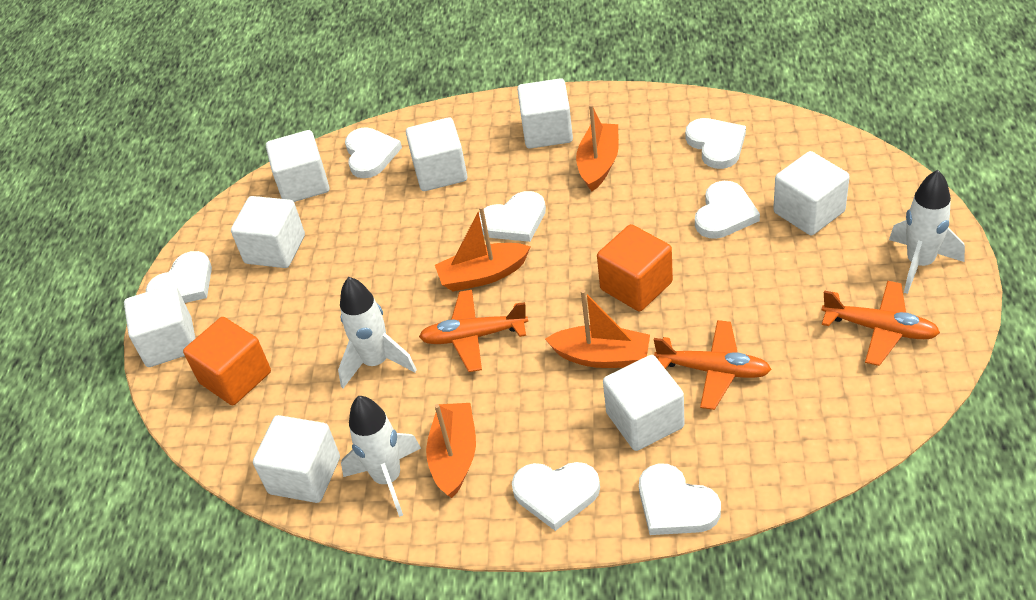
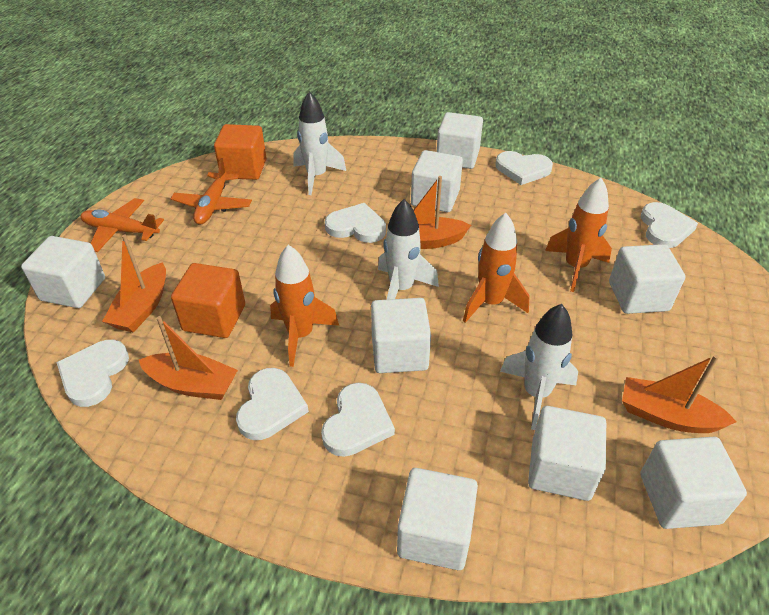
orange plane: 3 -> 2
orange rocket: 0 -> 3
white heart: 7 -> 6

